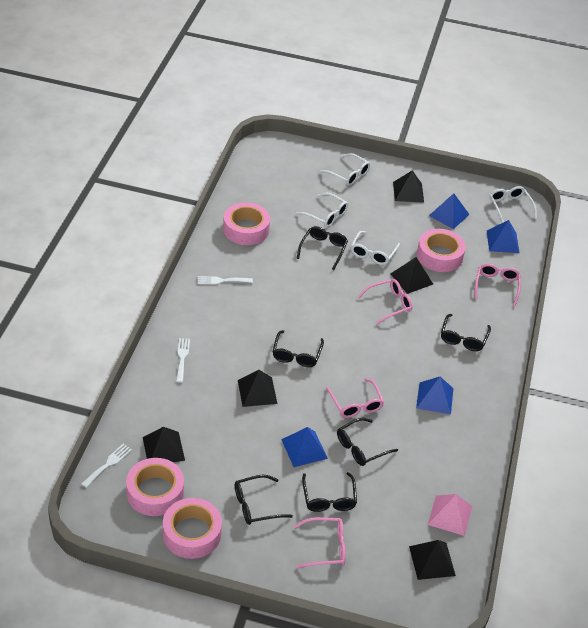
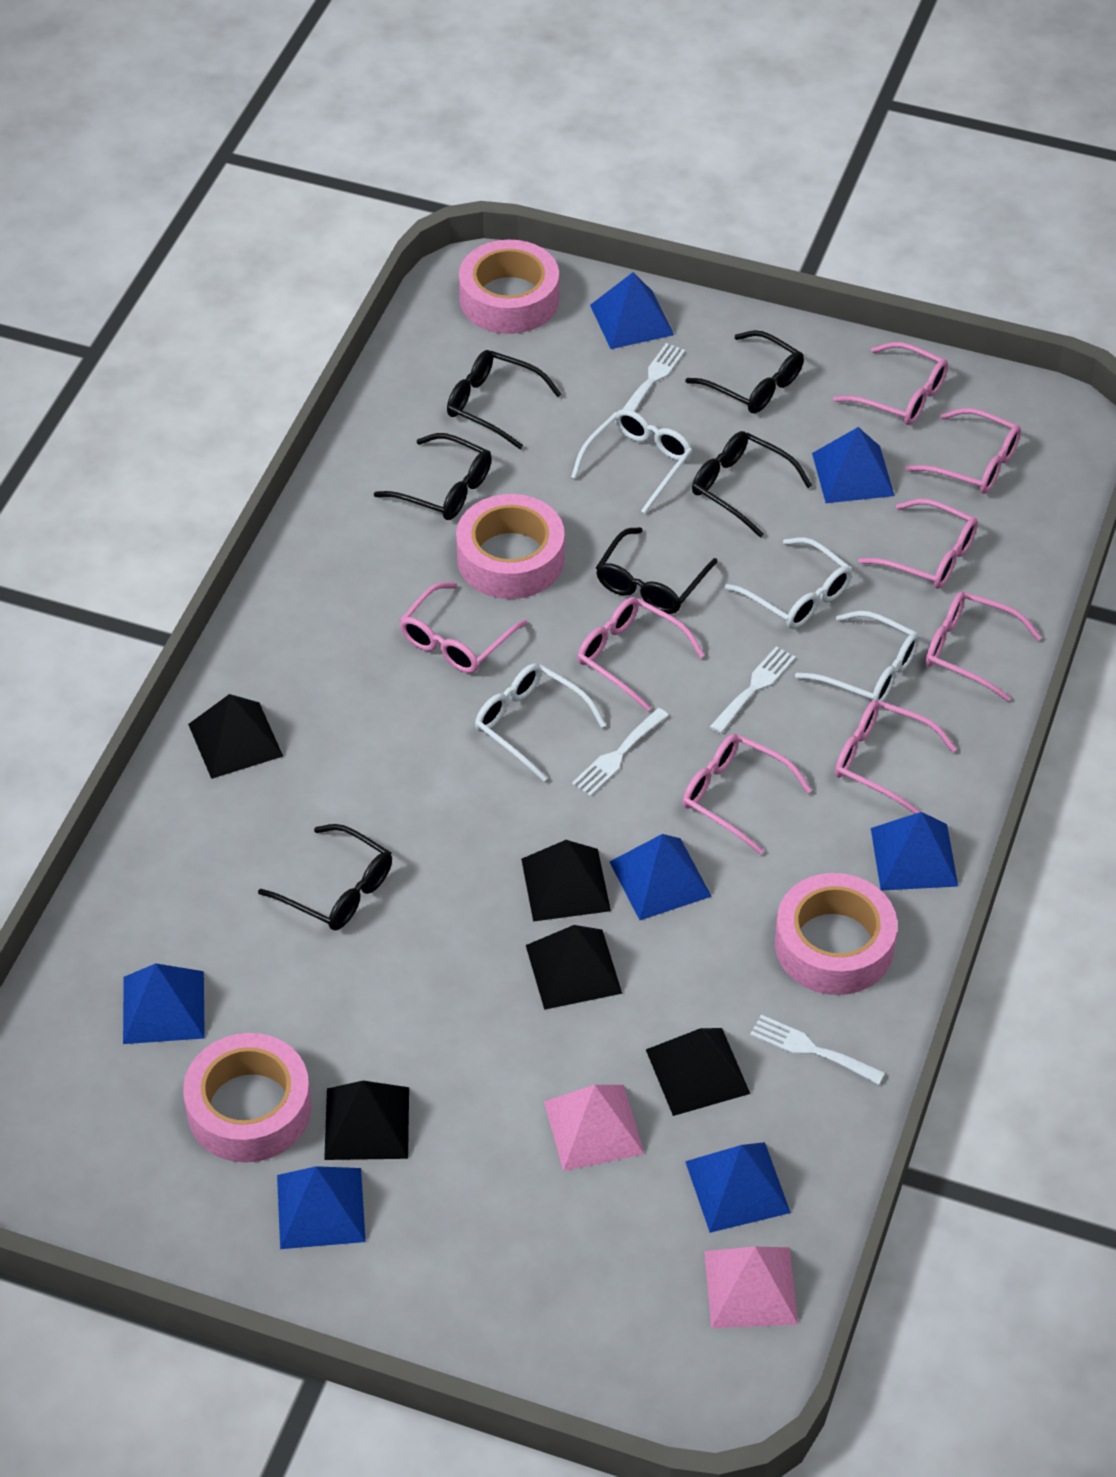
blue pyramid: 4 -> 7
pink glasses: 4 -> 8
pink pyramid: 1 -> 2
white fork: 3 -> 4

